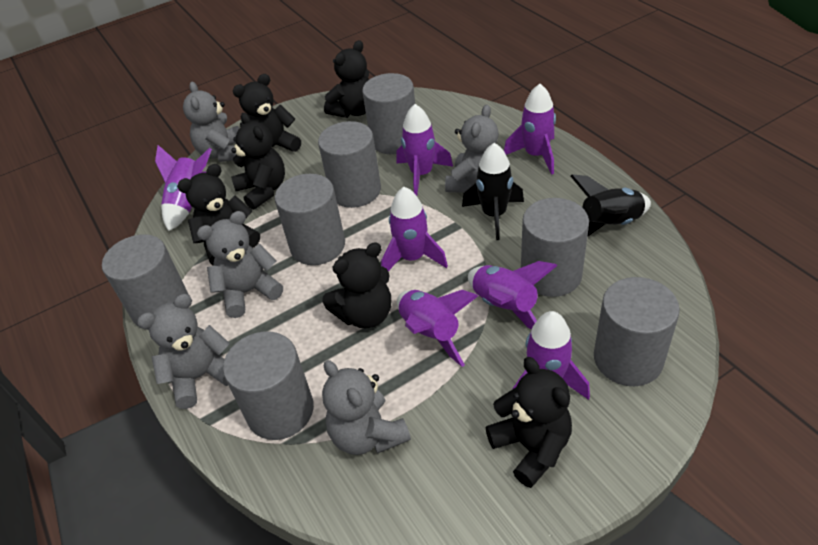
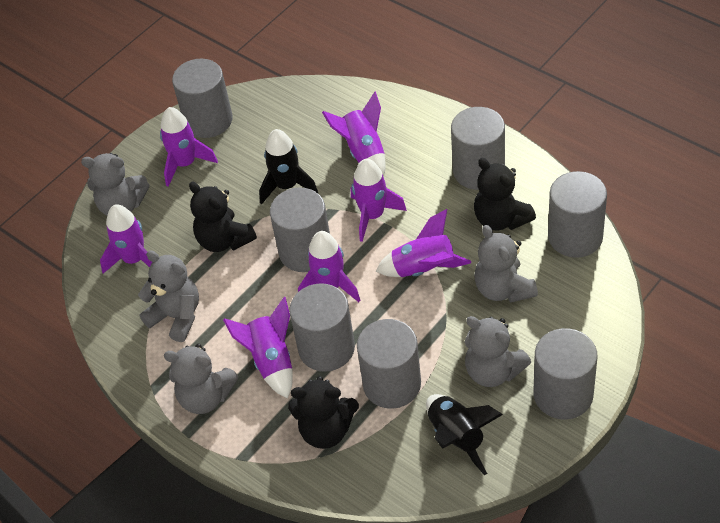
black teddy bear: 6 -> 3

